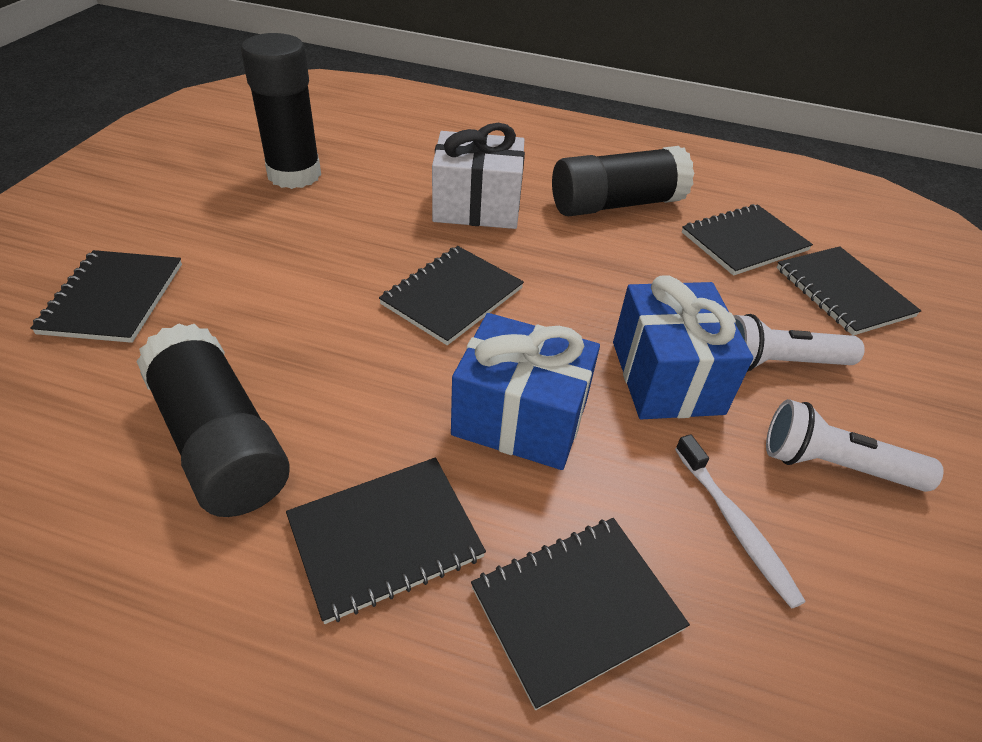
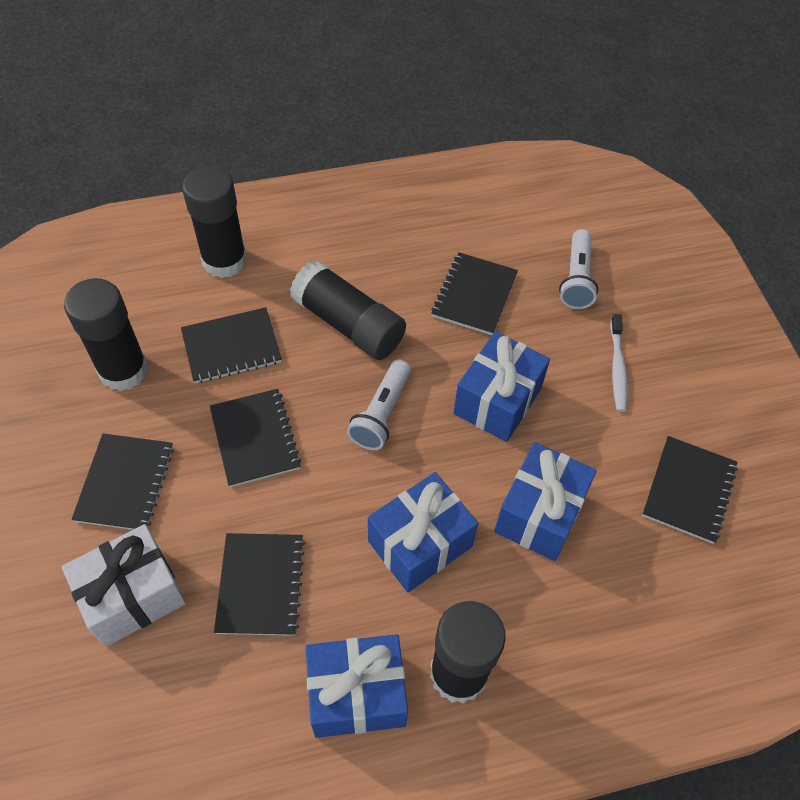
black glue stick: 3 -> 4
blue gift: 2 -> 4

